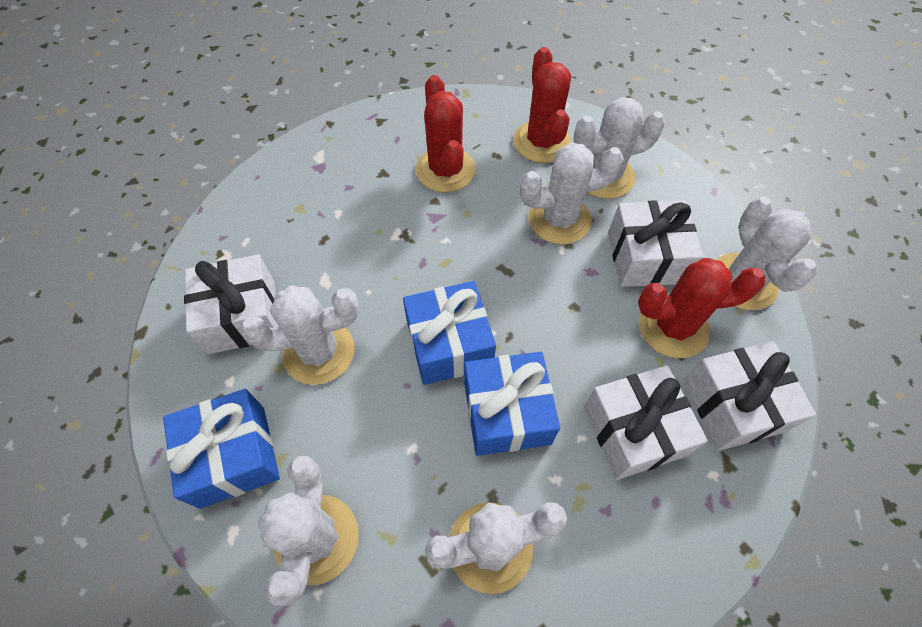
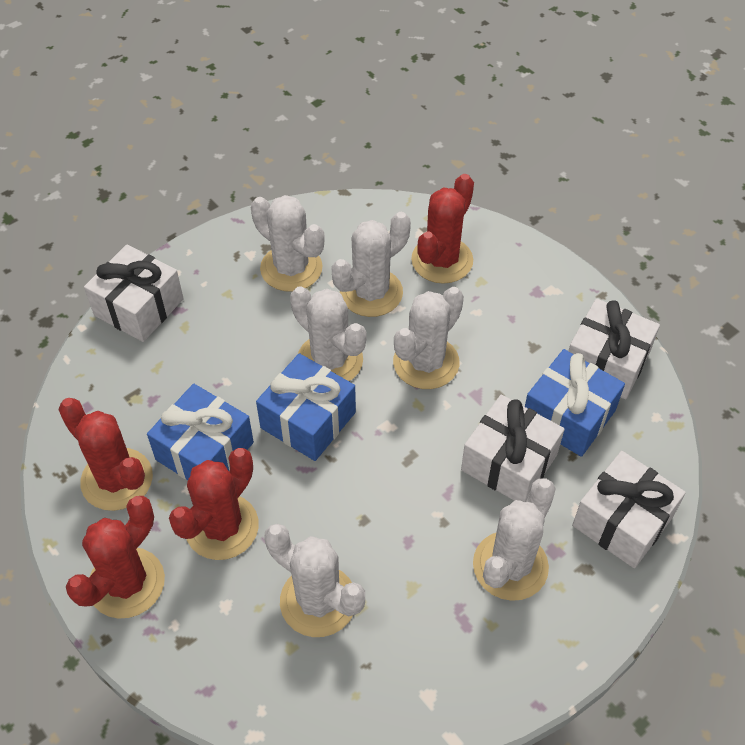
red cactus: 3 -> 4

